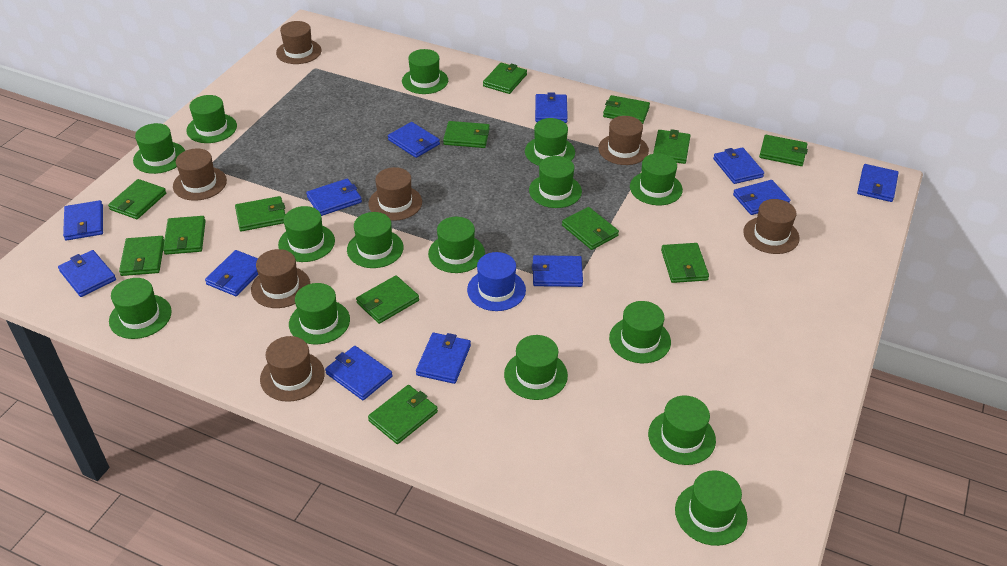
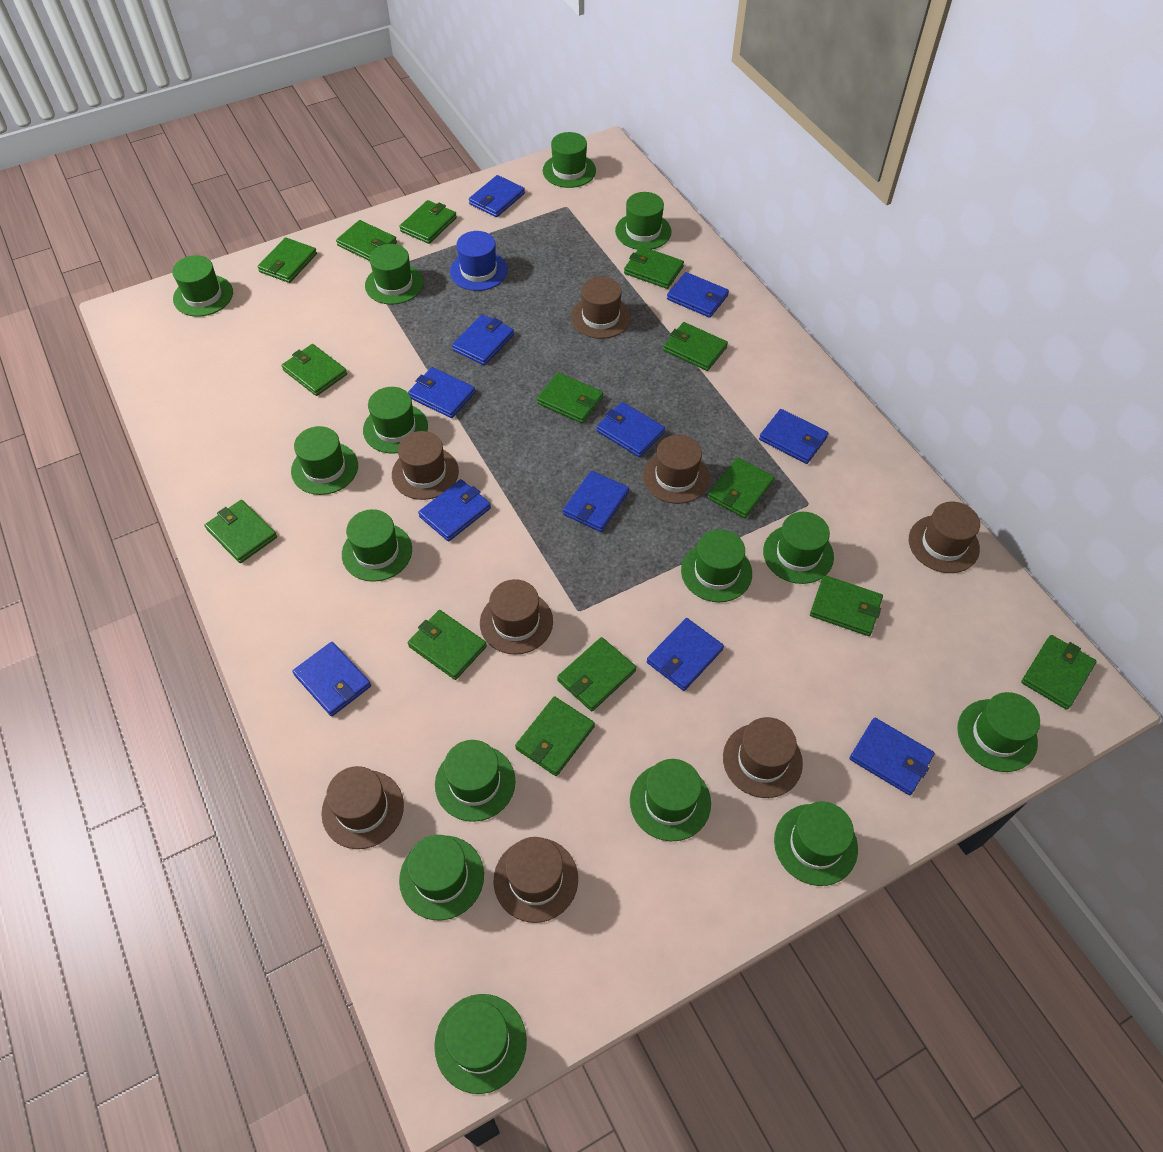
blue wallet: 12 -> 11
brown hat: 7 -> 8
green wallet: 13 -> 14

